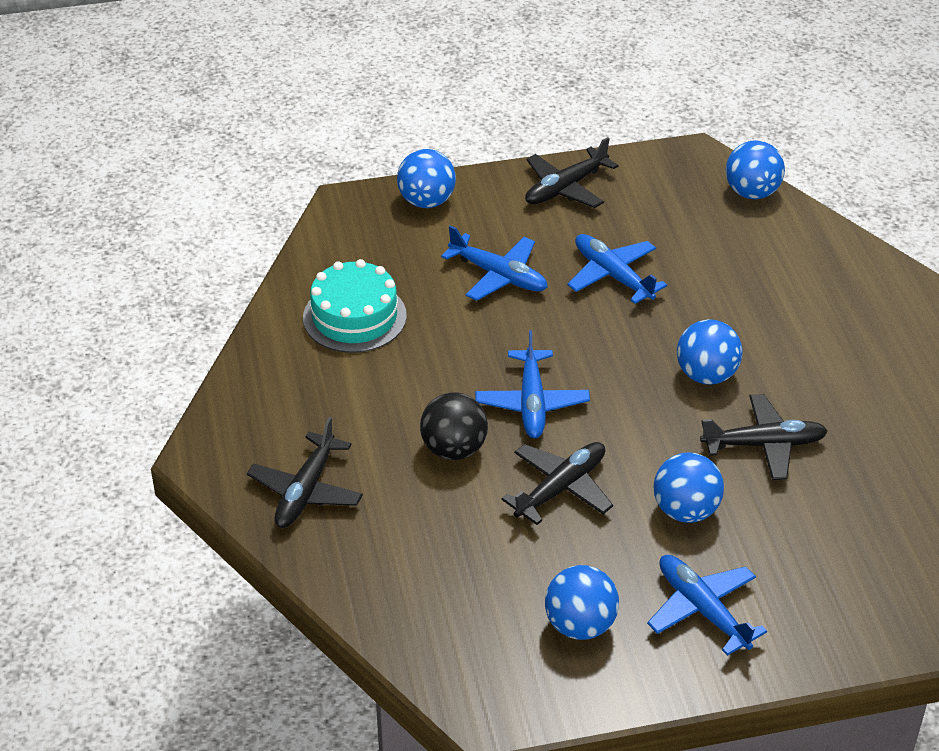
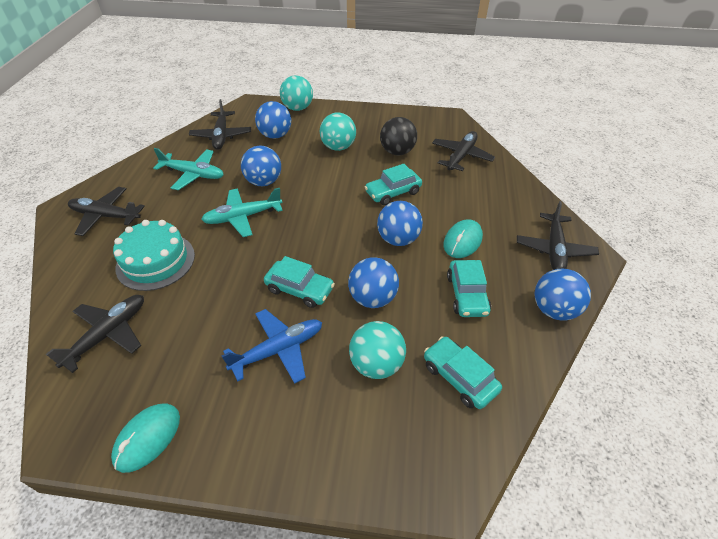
black plane: 4 -> 5
blue plane: 4 -> 1
turquoise ball: 0 -> 3
turquoise car: 0 -> 4
turquoise mouse: 0 -> 2
turquoise plane: 0 -> 2

